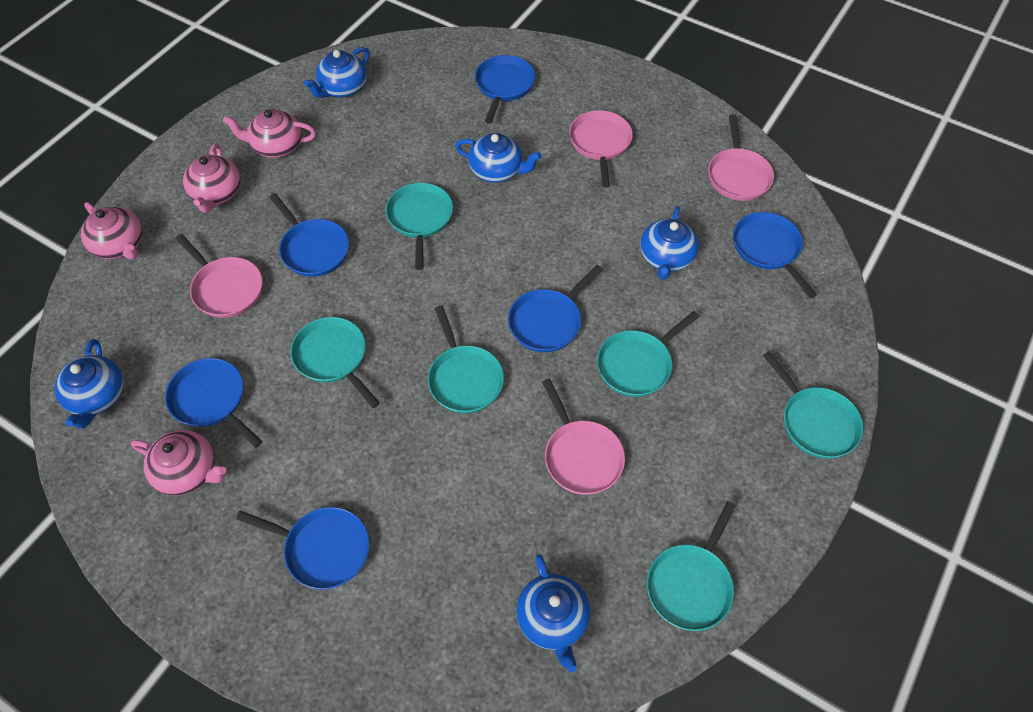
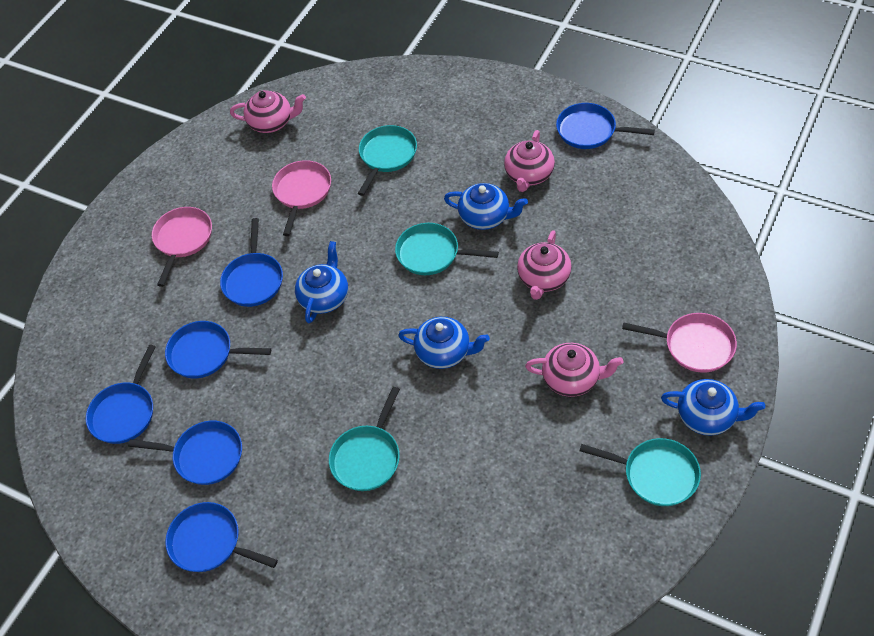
blue teapot: 5 -> 4
pink pan: 4 -> 3
turquoise pan: 6 -> 4

